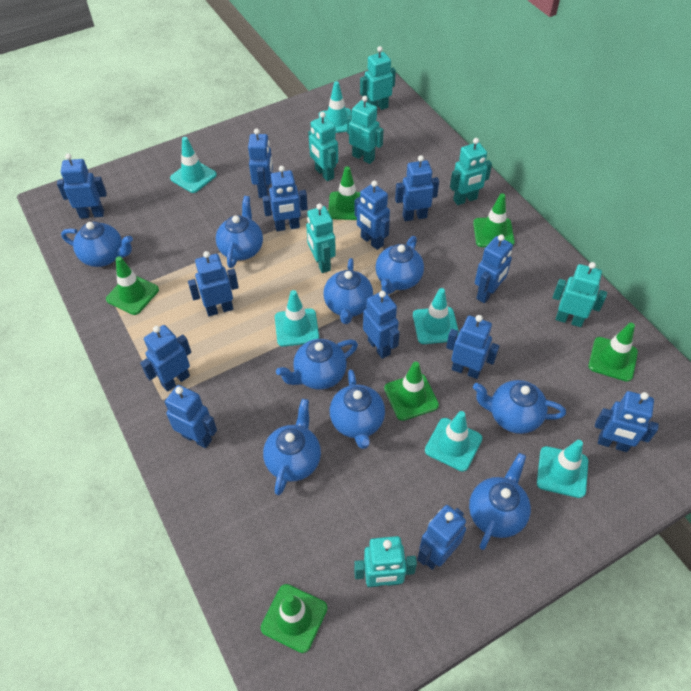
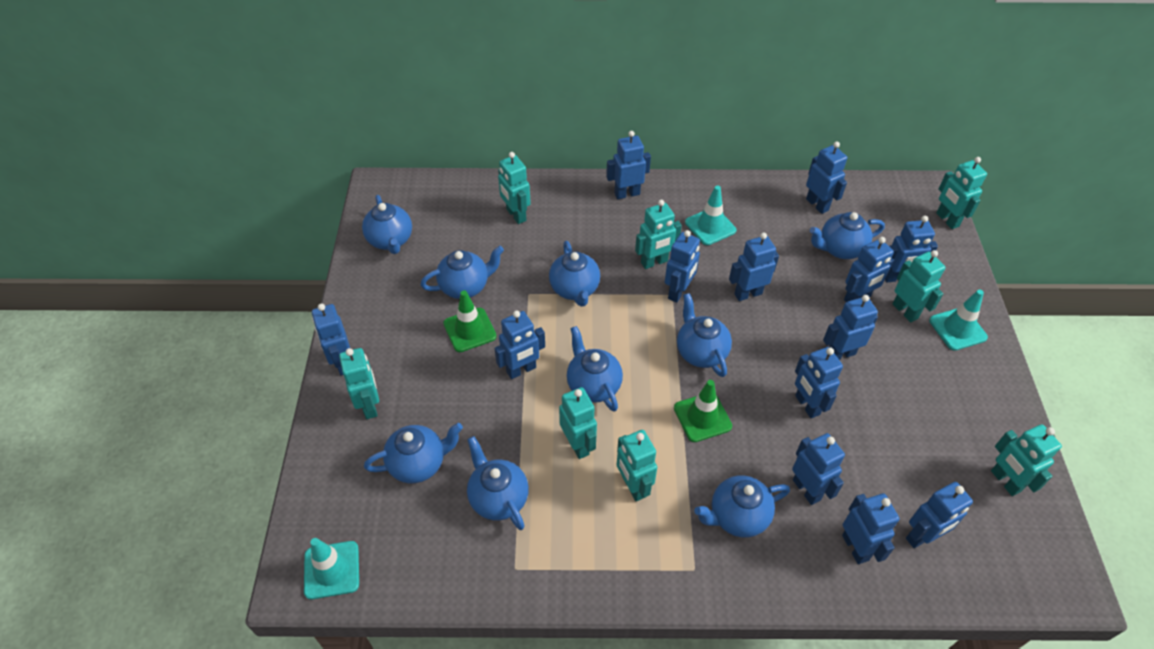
green traffic cone: 6 -> 2
turquoise robot: 7 -> 8
turquoise traffic cone: 6 -> 3

